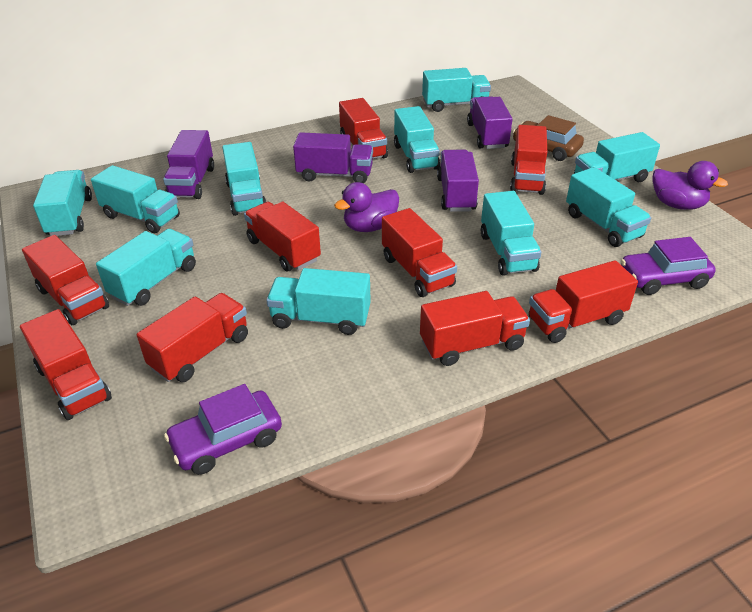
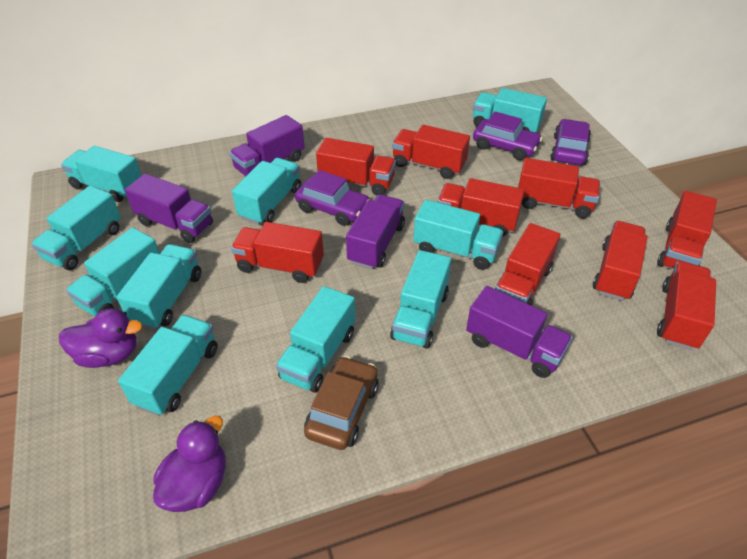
purple car: 2 -> 3

